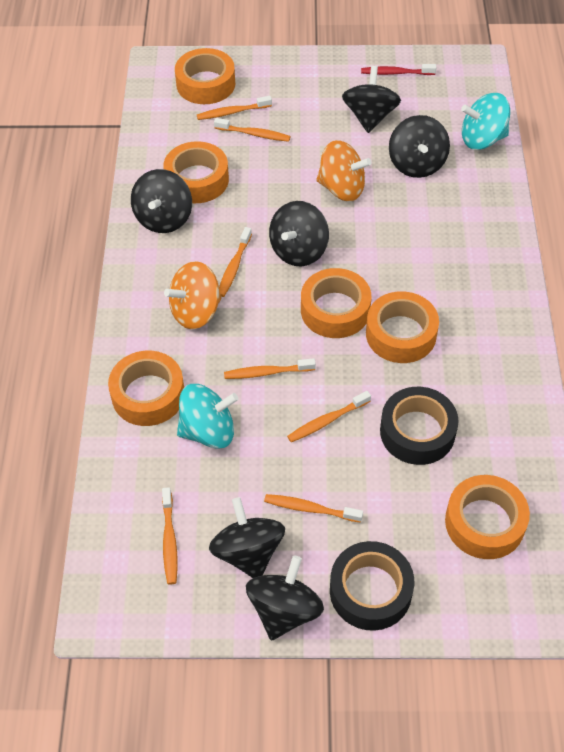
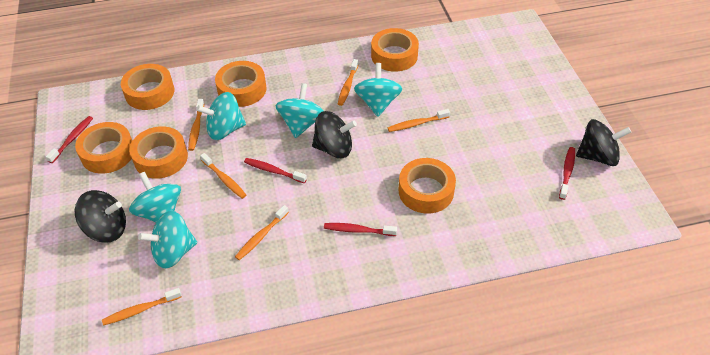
black spinning top: 6 -> 3
black tape: 2 -> 0
orange spinning top: 2 -> 0
orange toothbrush: 7 -> 6
red toothbrush: 1 -> 4
turquoise spinning top: 2 -> 5

